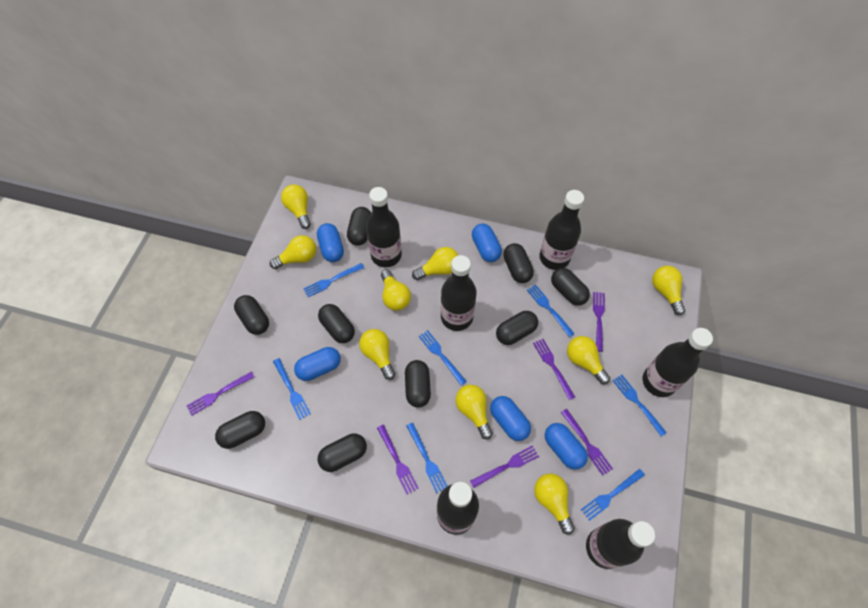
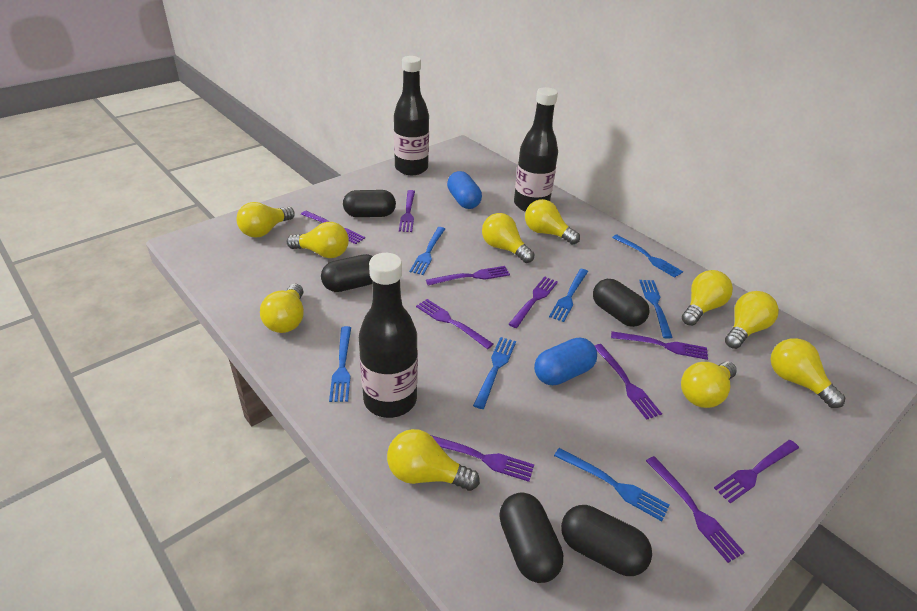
black bottle: 6 -> 3
black capsule: 9 -> 5
blue capsule: 5 -> 2
purple fork: 6 -> 10
yellow light bulb: 9 -> 10

